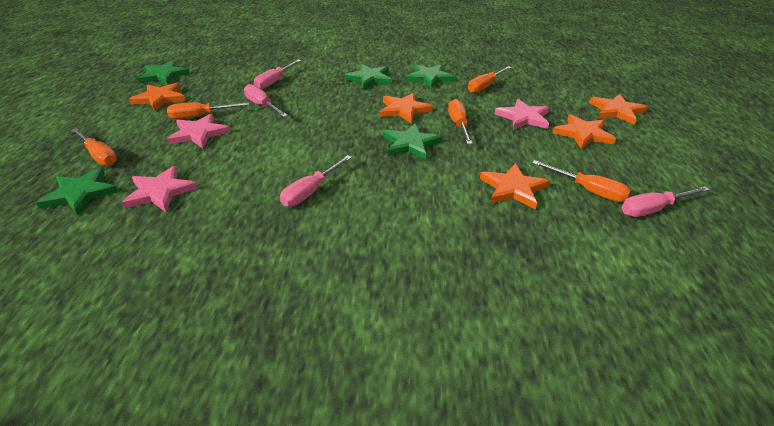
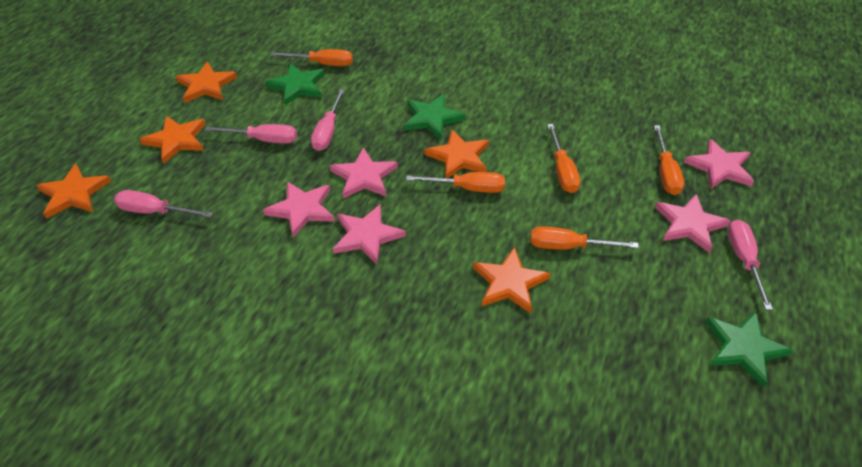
green star: 5 -> 3
pink star: 3 -> 5

